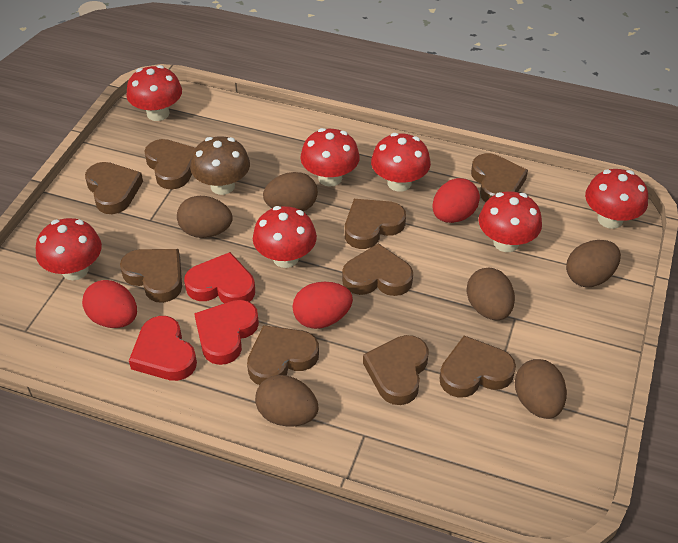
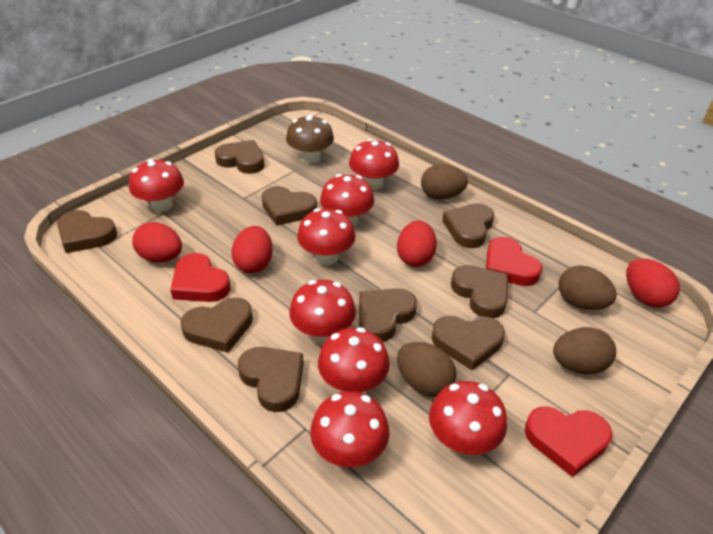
brown egg: 6 -> 4
red egg: 3 -> 4
red mushroom: 7 -> 8

